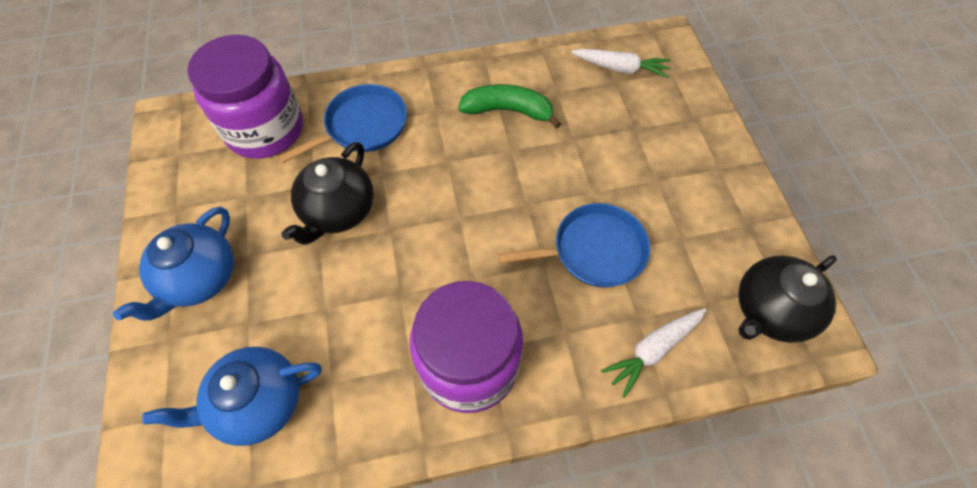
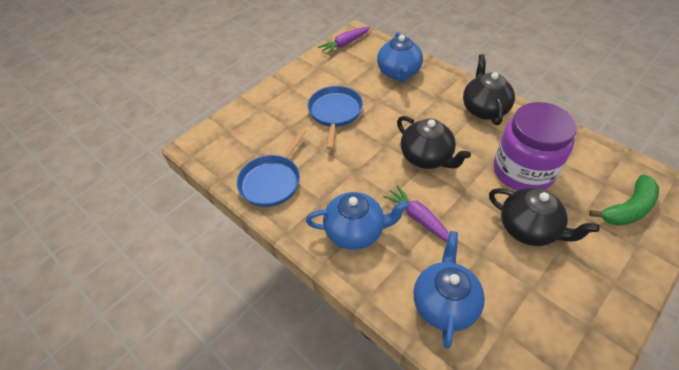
black teapot: 2 -> 3
blue teapot: 2 -> 3
purple carrot: 0 -> 2
purple jar: 2 -> 1
white carrot: 2 -> 0

